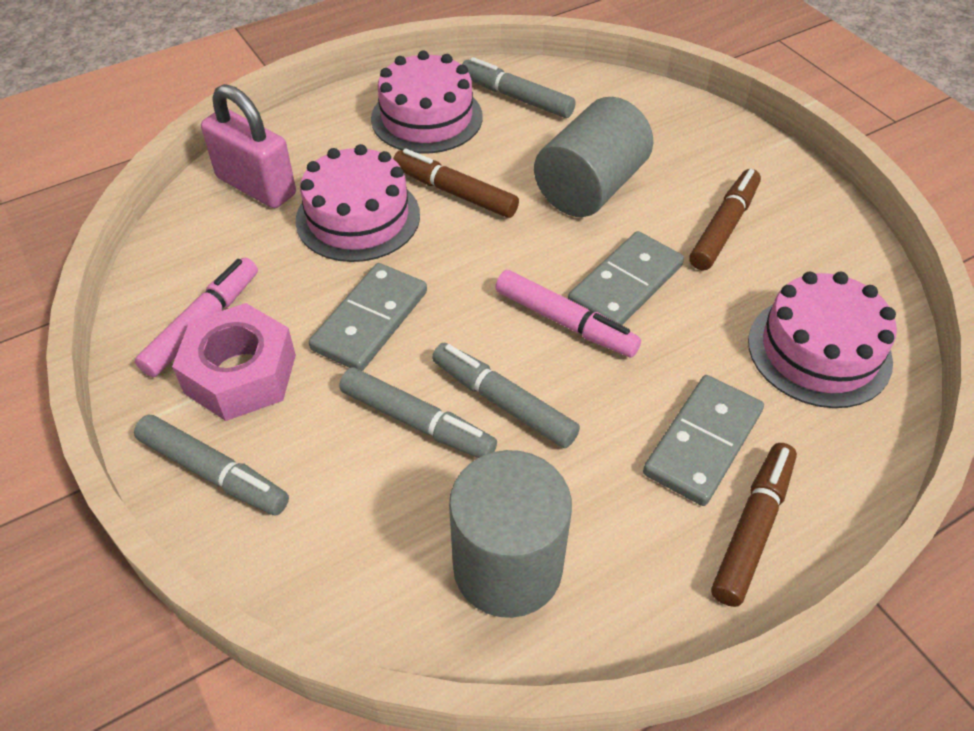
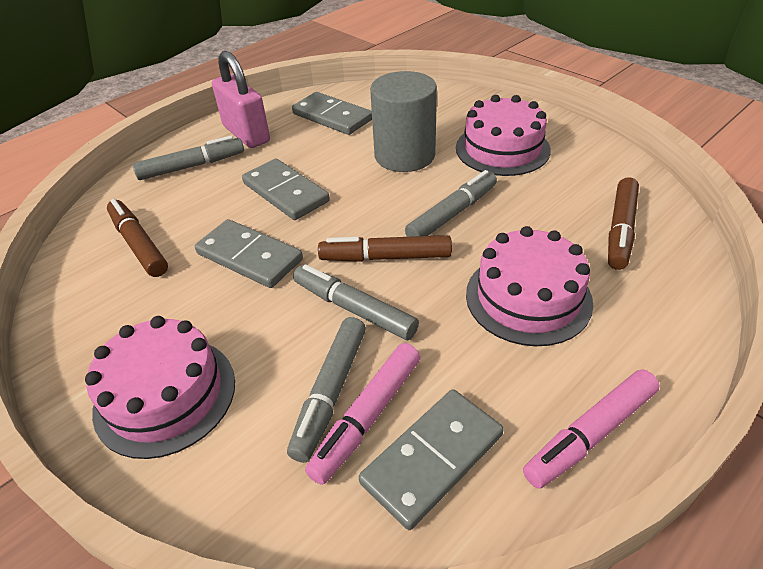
grey cylinder: 2 -> 1
grey domino: 3 -> 4
pink nut: 1 -> 0

